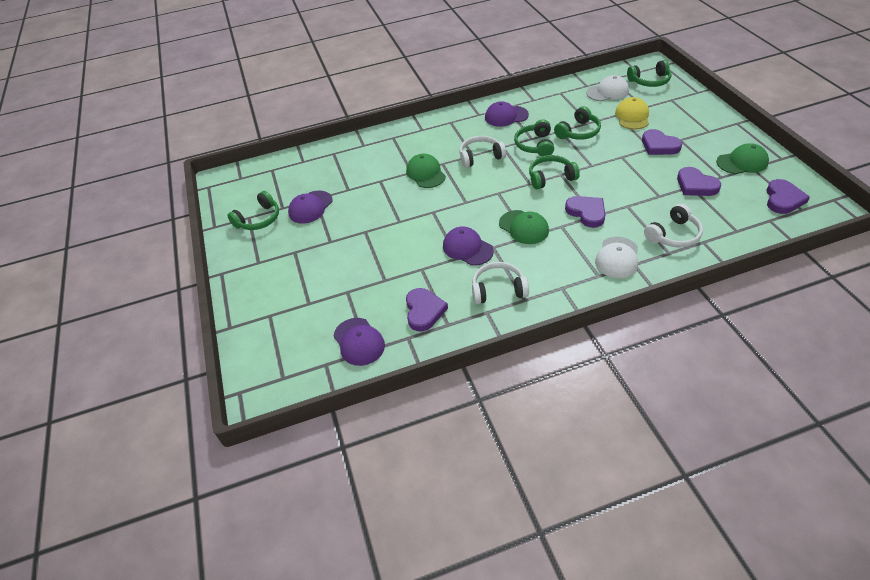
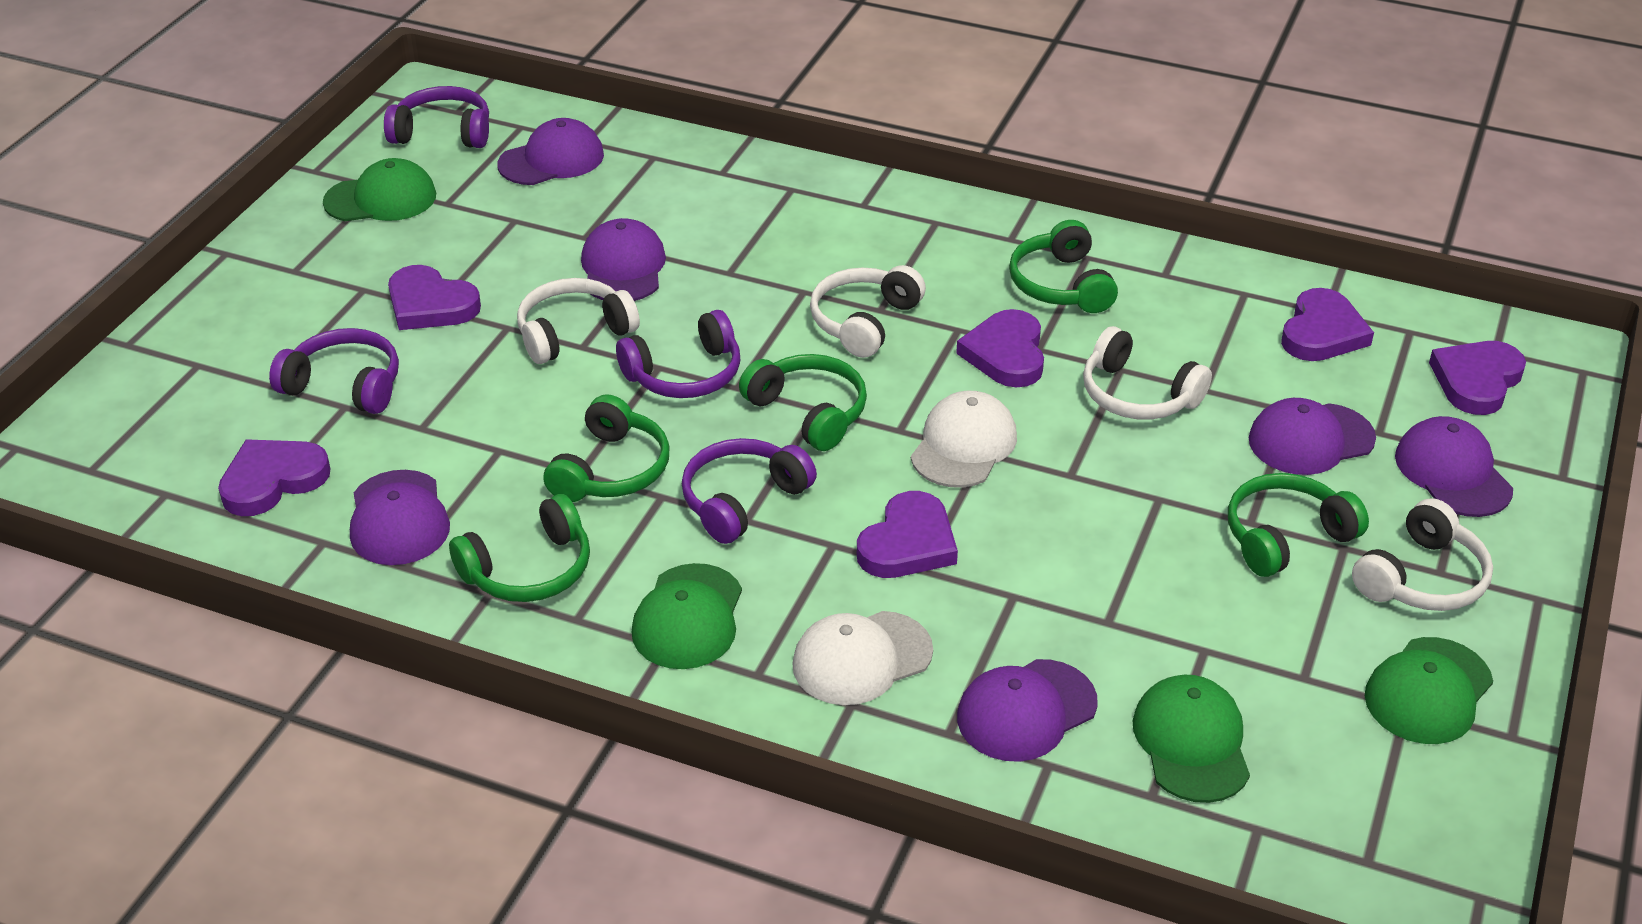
green cap: 3 -> 4
purple cap: 4 -> 6
purple headphones: 0 -> 4
purple heart: 5 -> 6
white headphones: 3 -> 4
yellow cap: 1 -> 0

